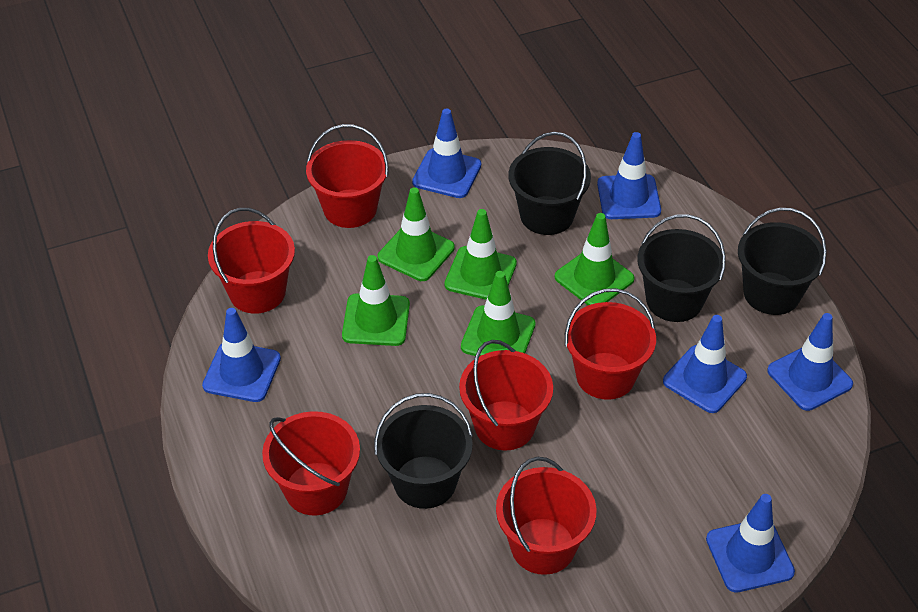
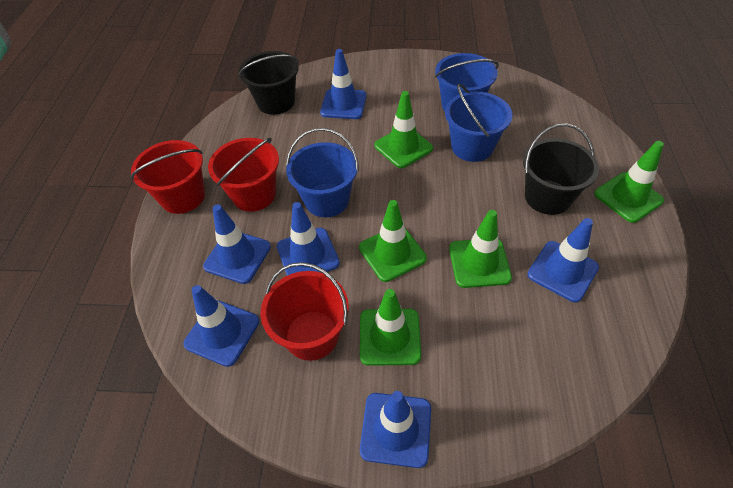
black bucket: 4 -> 2
blue bucket: 0 -> 3
red bucket: 6 -> 3

